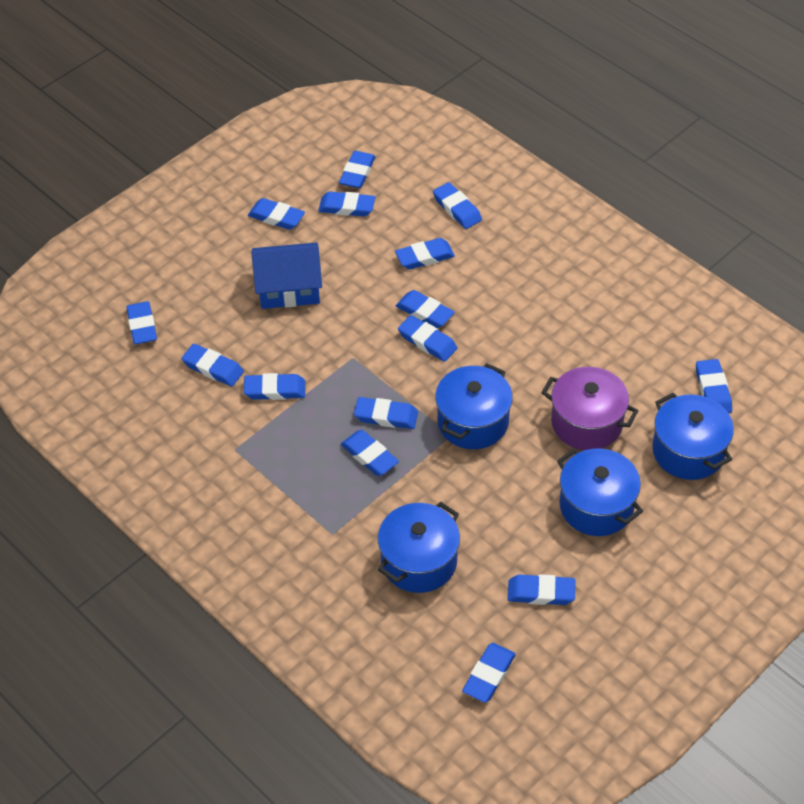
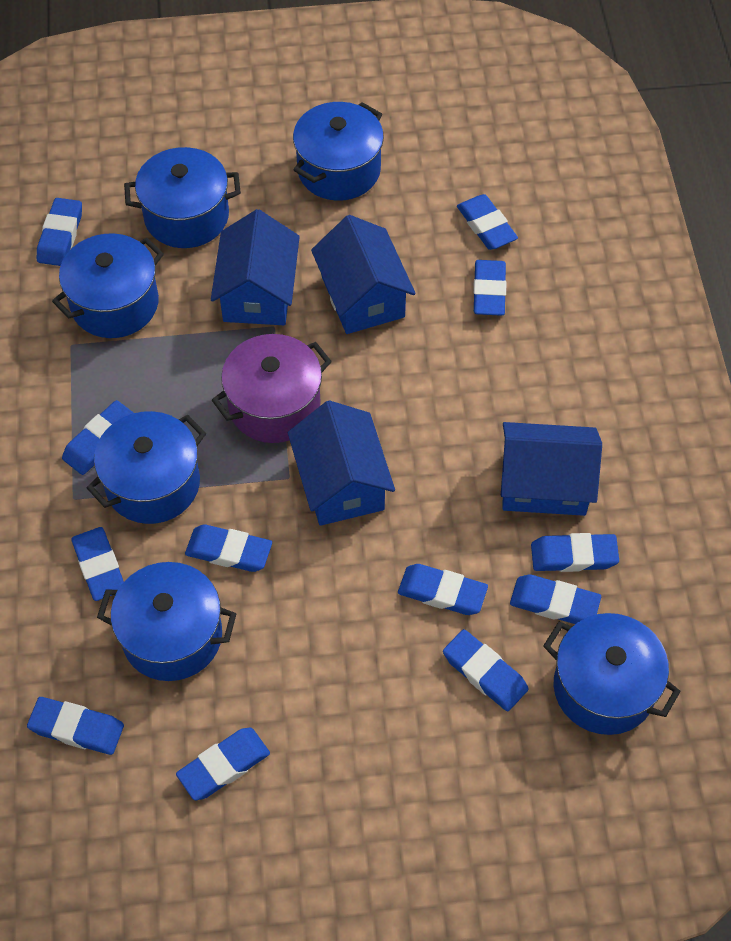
blue eraser: 15 -> 12
blue house: 1 -> 4
blue pot: 4 -> 6

